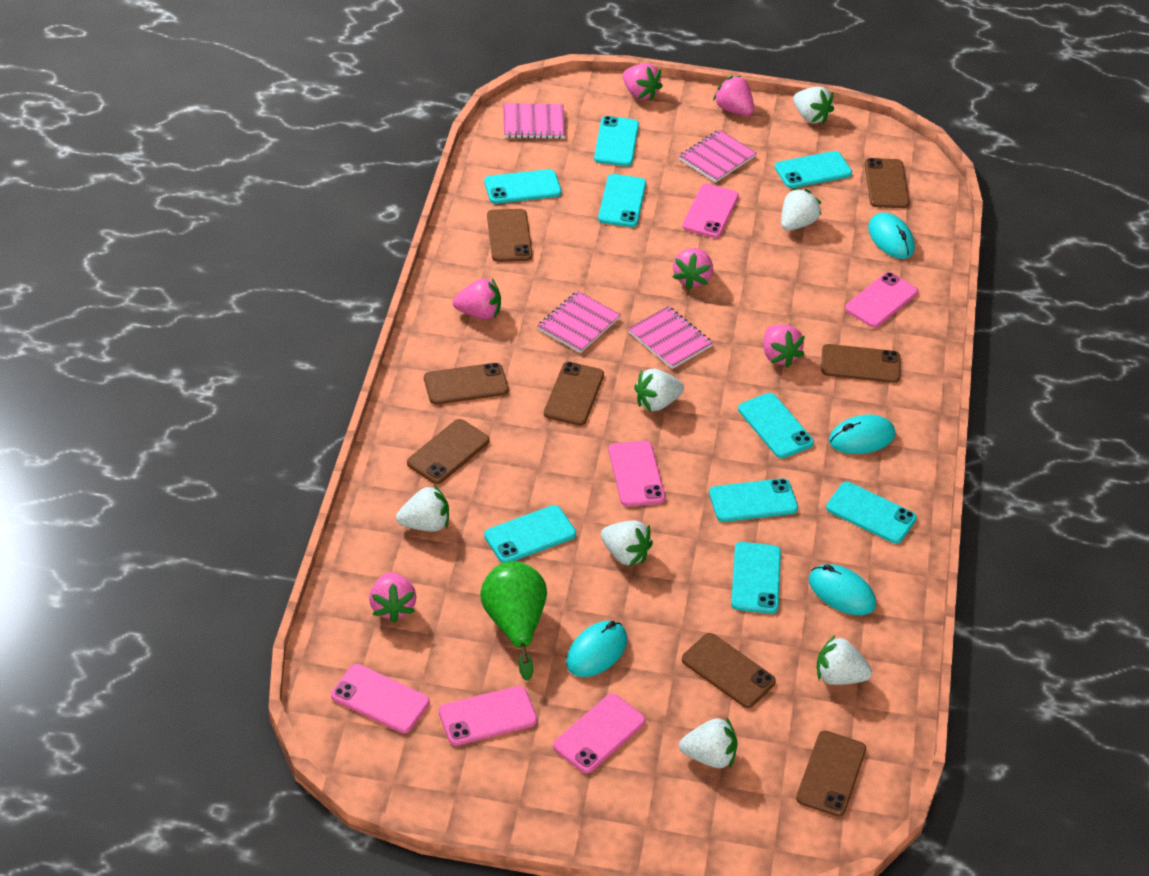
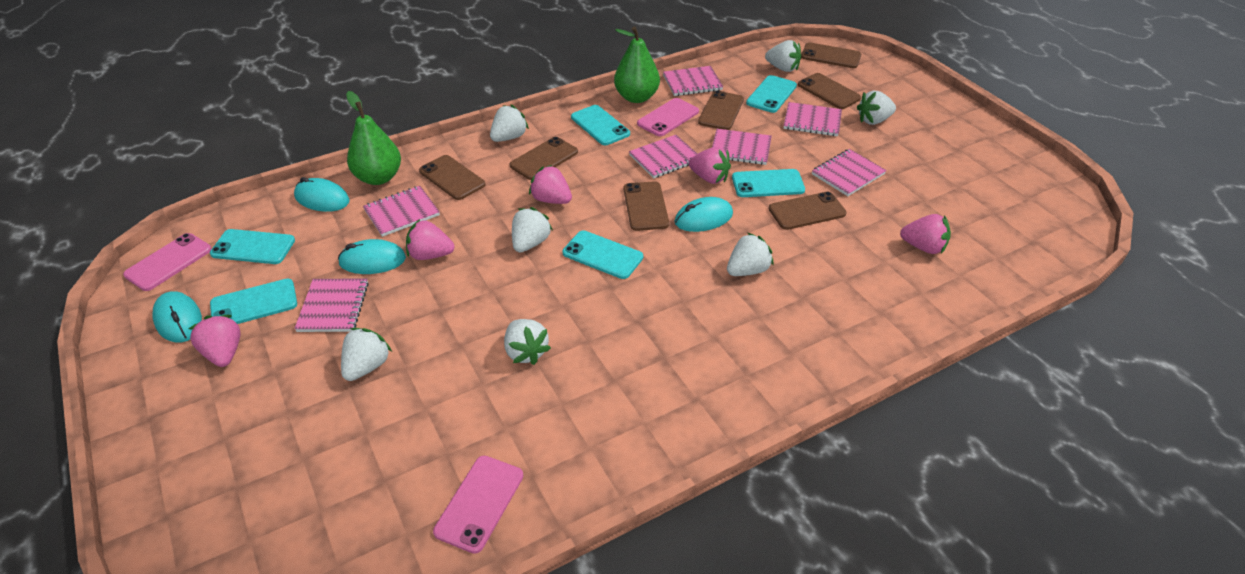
brown phone: 8 -> 7
green pear: 1 -> 2
pink notebook: 4 -> 7
pink phone: 6 -> 3
pink strawberry: 6 -> 5
turquoise phone: 9 -> 6

